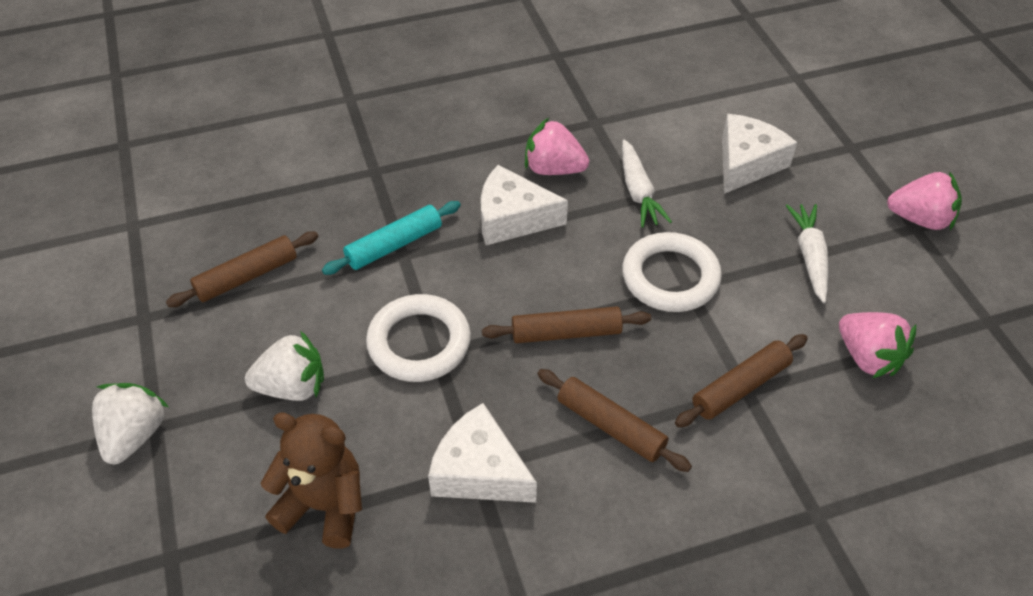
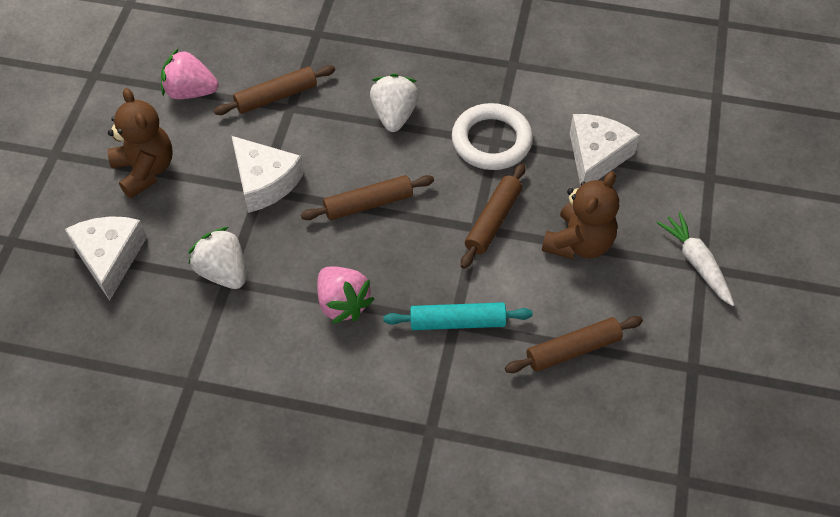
brown teddy bear: 1 -> 2
pink strawberry: 3 -> 2
white carrot: 2 -> 1
white ring: 2 -> 1

